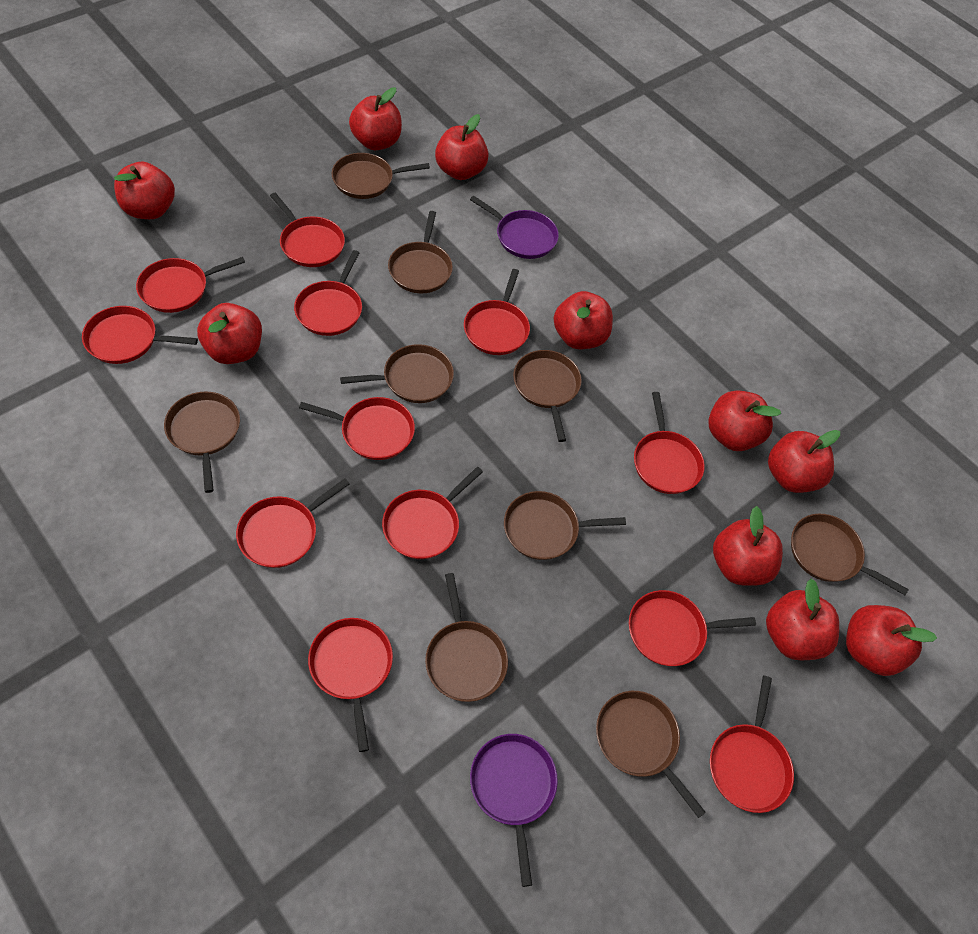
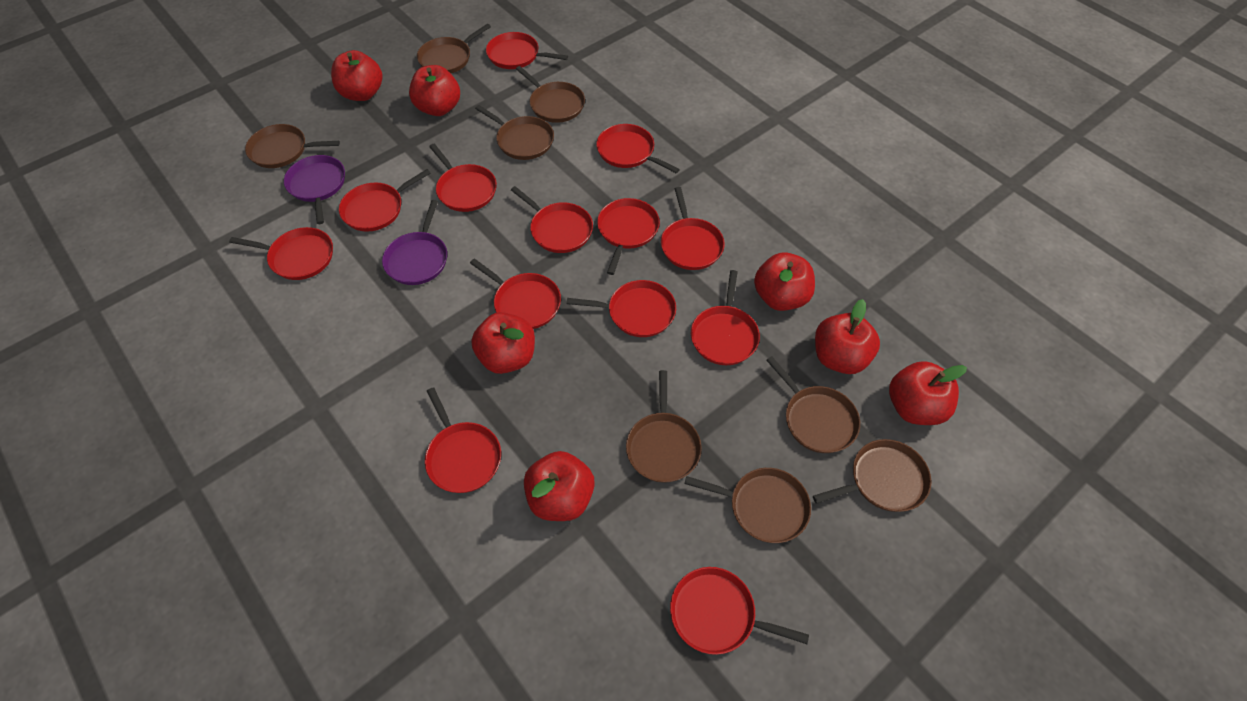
brown pan: 9 -> 8
red apple: 10 -> 7
red pan: 12 -> 13

